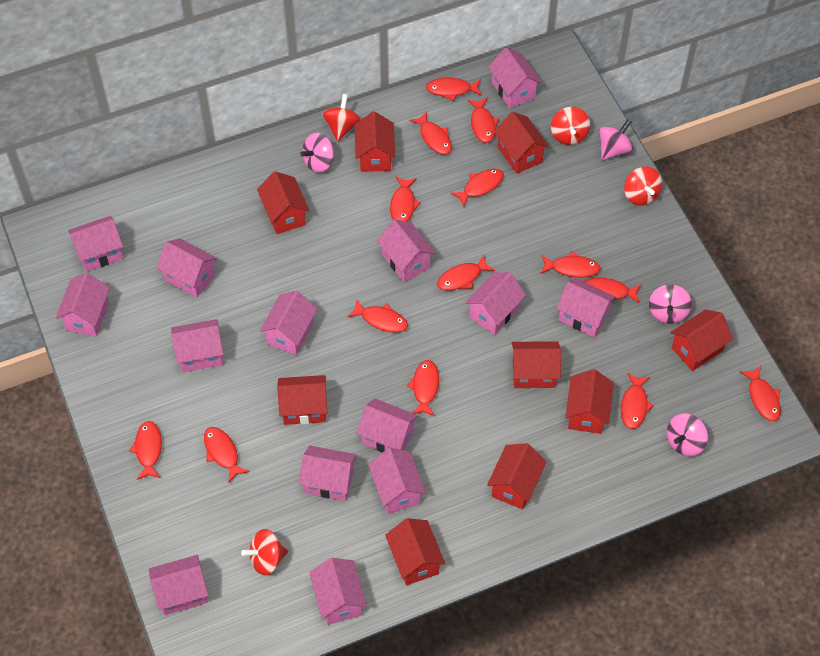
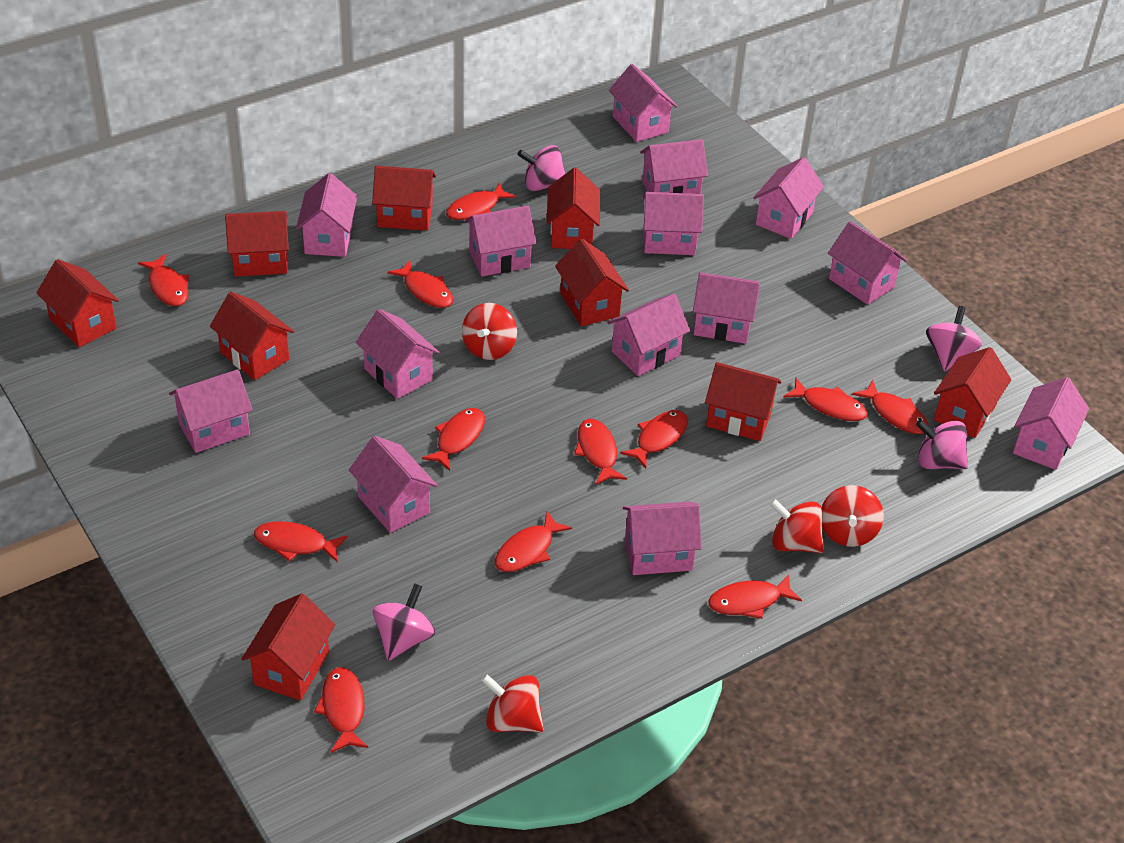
red fish: 14 -> 12

